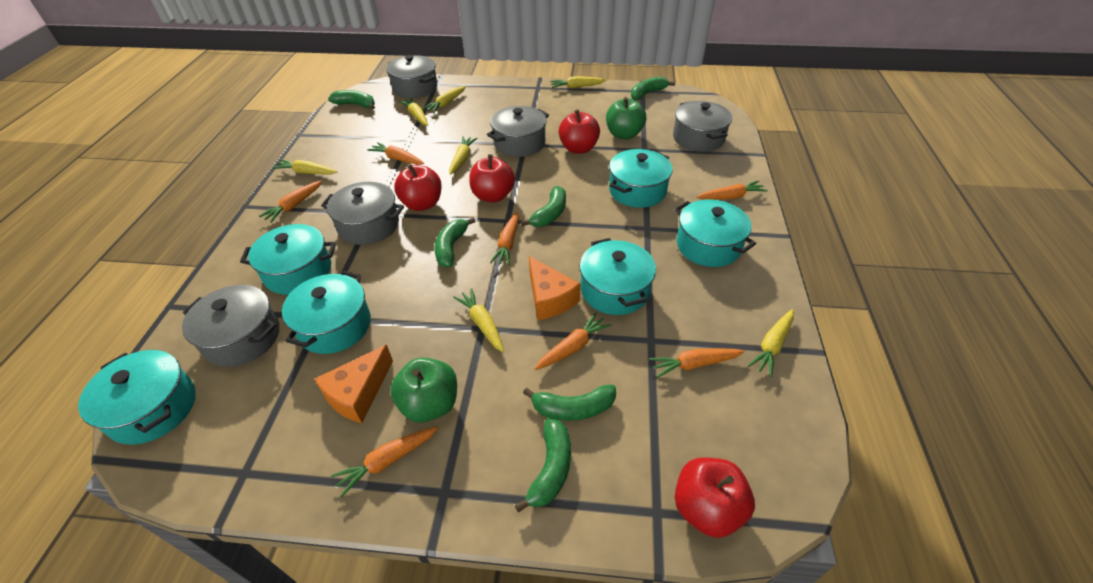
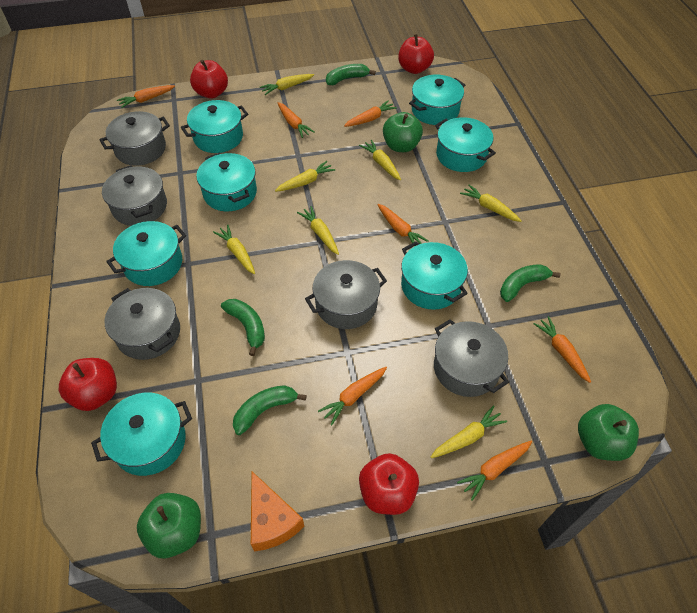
green apple: 2 -> 3
green banana: 6 -> 4
orange cheese: 2 -> 1
turquoise pot: 6 -> 7

